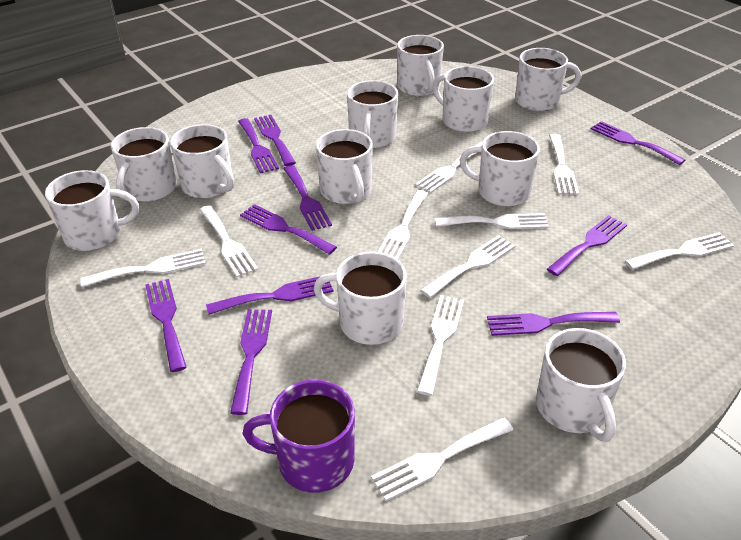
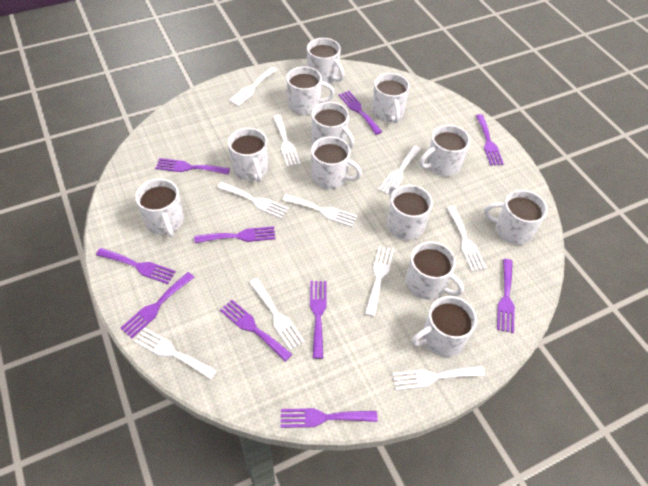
purple mug: 1 -> 0
white mug: 11 -> 12

